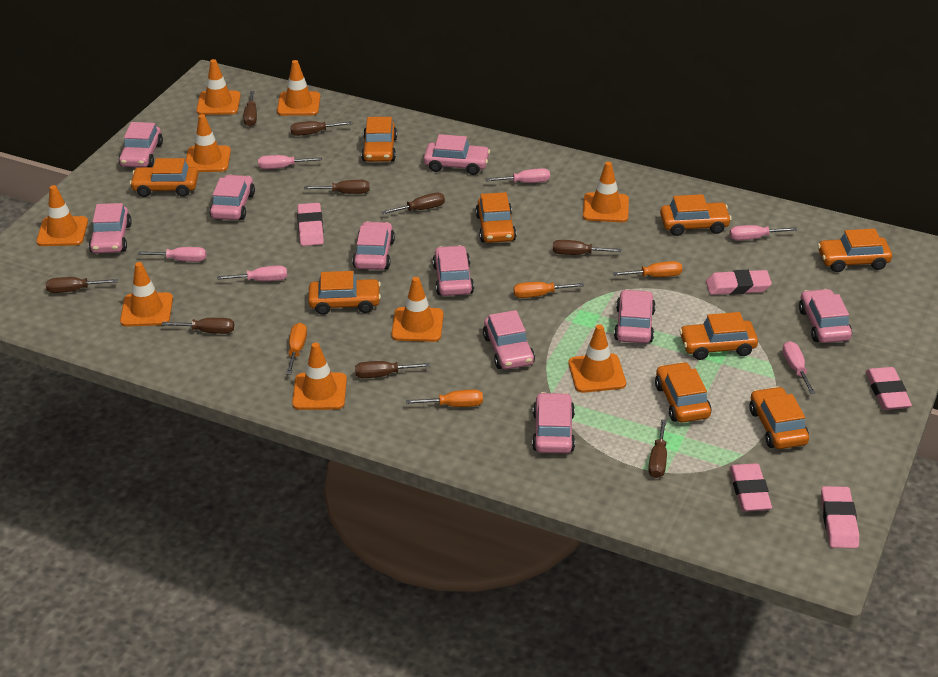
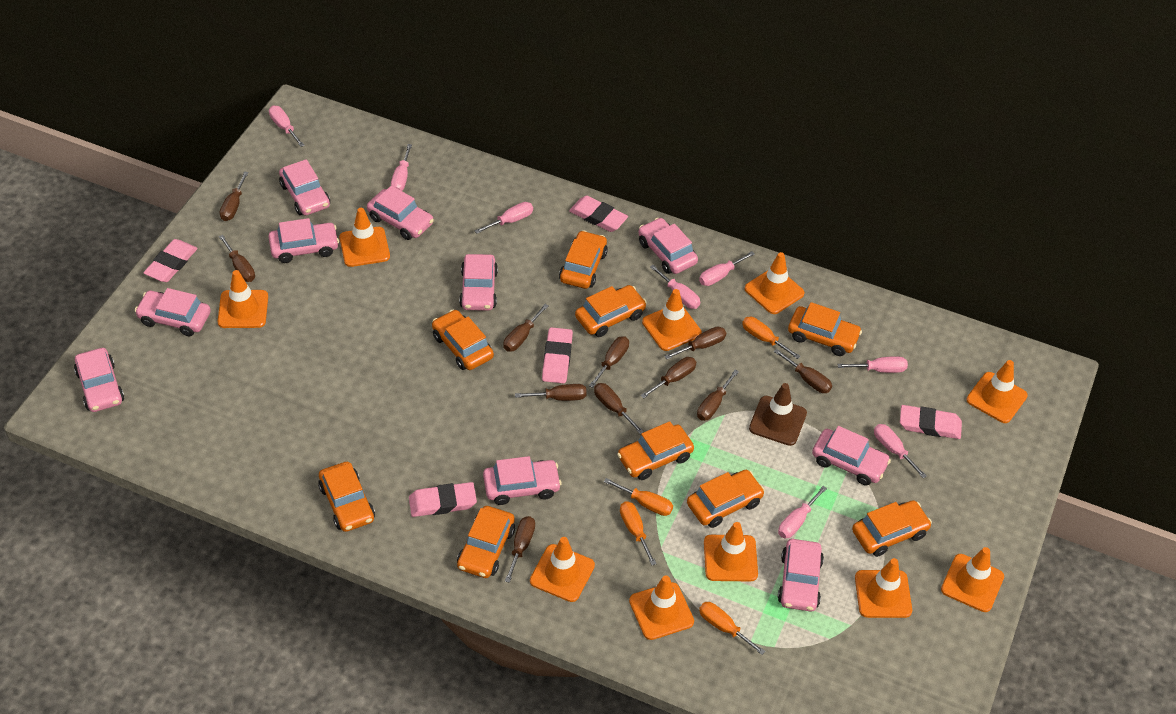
brown screwdriver: 9 -> 11
brown traffic cone: 0 -> 1
orange traffic cone: 9 -> 10
pink screwdriver: 6 -> 8

